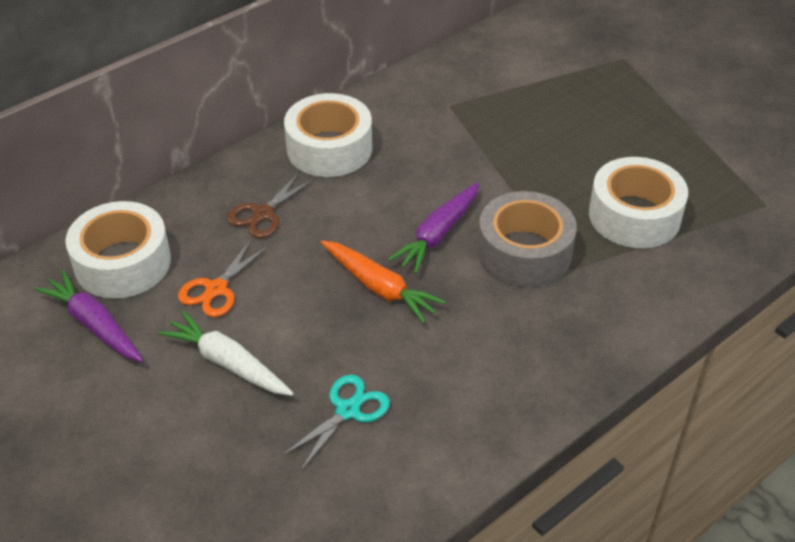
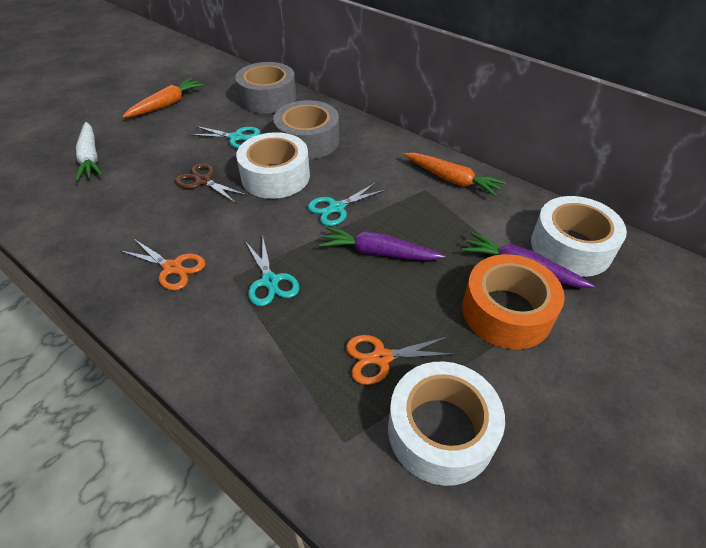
grey tape: 1 -> 2
orange carrot: 1 -> 2
orange scissors: 1 -> 2
orange tape: 0 -> 1
turquoise scissors: 1 -> 3

